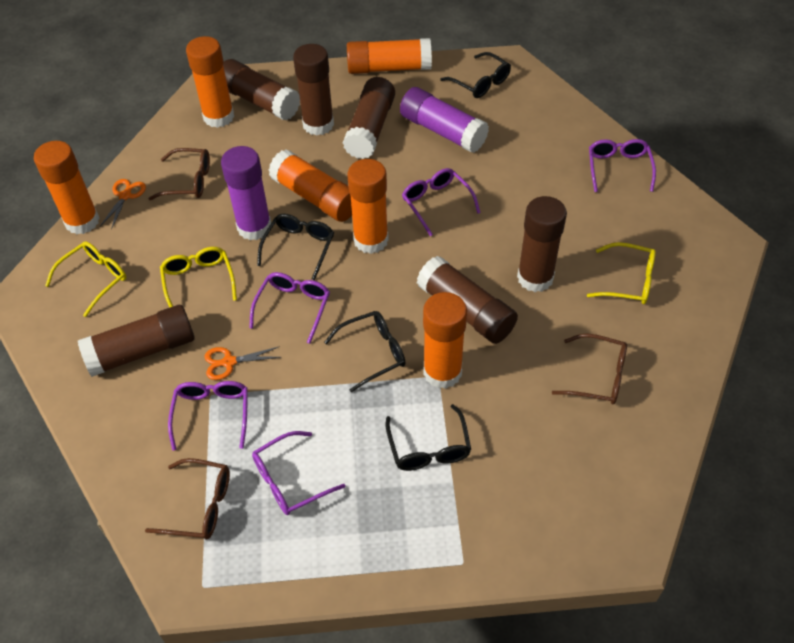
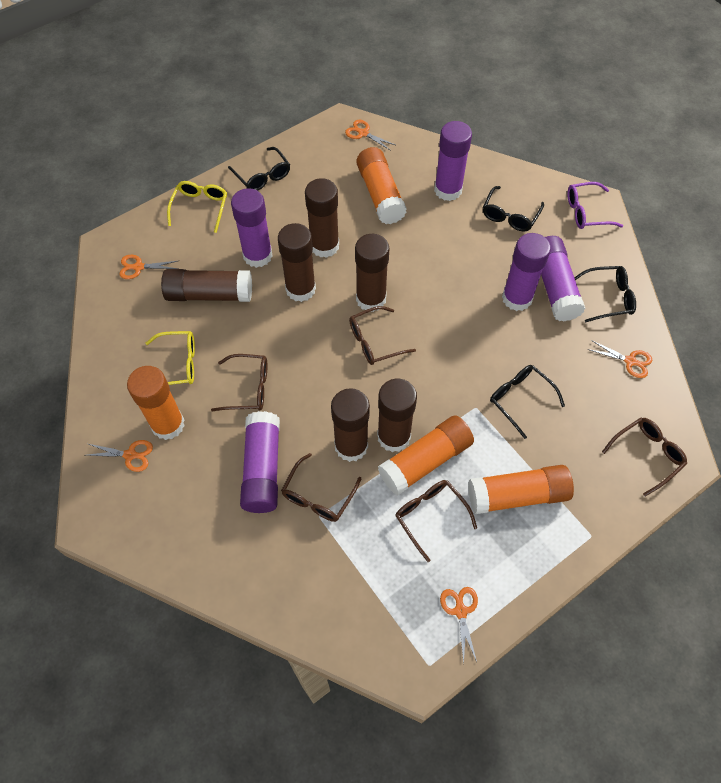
brown glasses: 3 -> 5
orange glue stick: 6 -> 4
orange scissors: 2 -> 5
purple glasses: 5 -> 1
purple glue stick: 2 -> 5
yellow glasses: 3 -> 2

